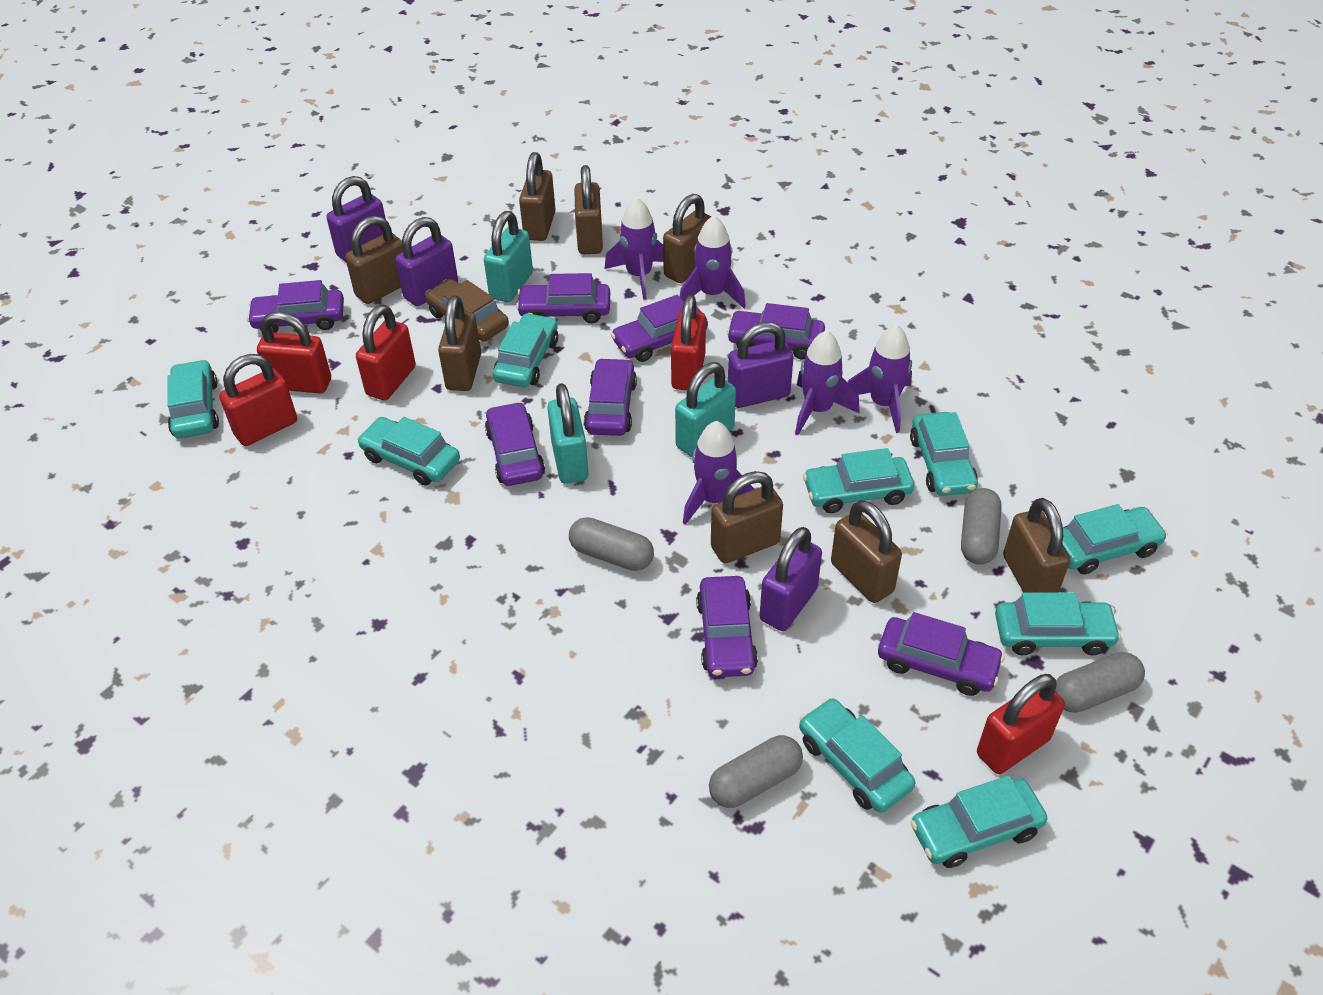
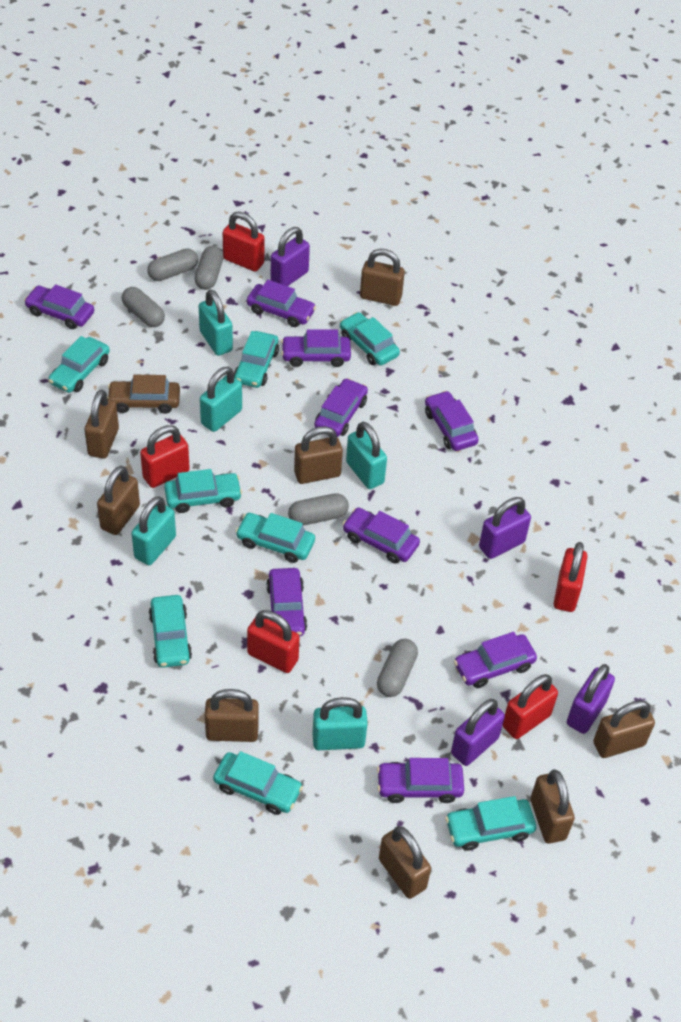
grey capsule: 4 -> 5
purple car: 8 -> 9
purple rocket: 5 -> 0
turquoise car: 9 -> 8
turquoise padlock: 3 -> 5

